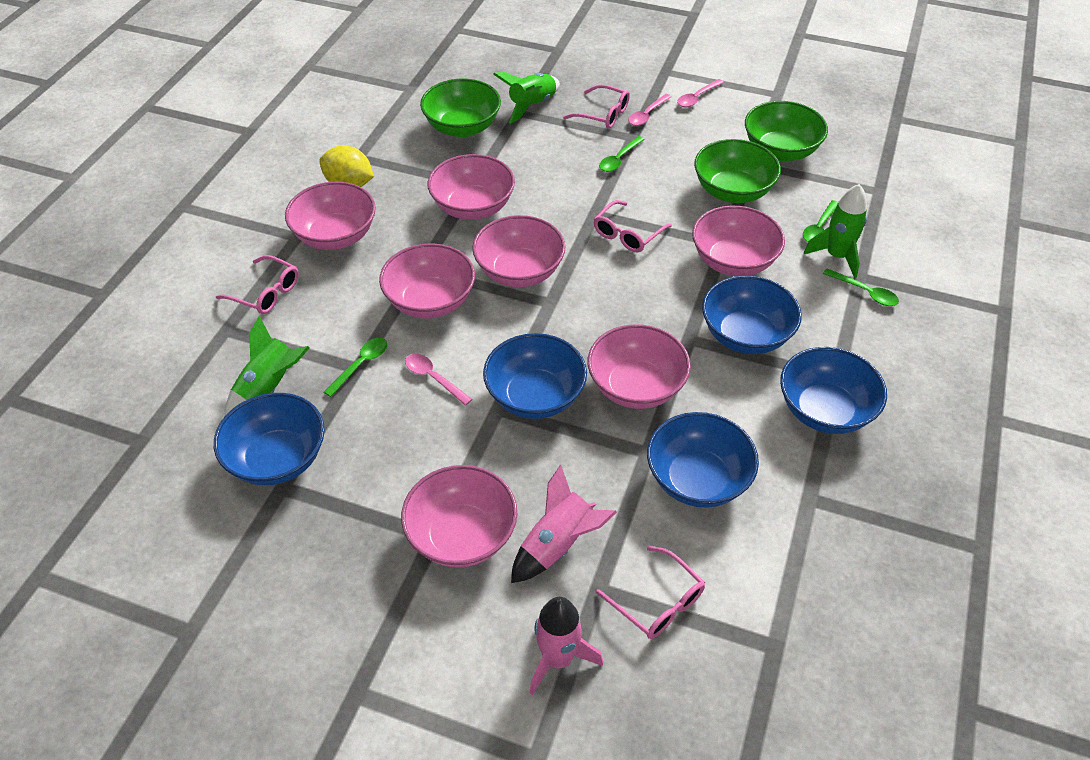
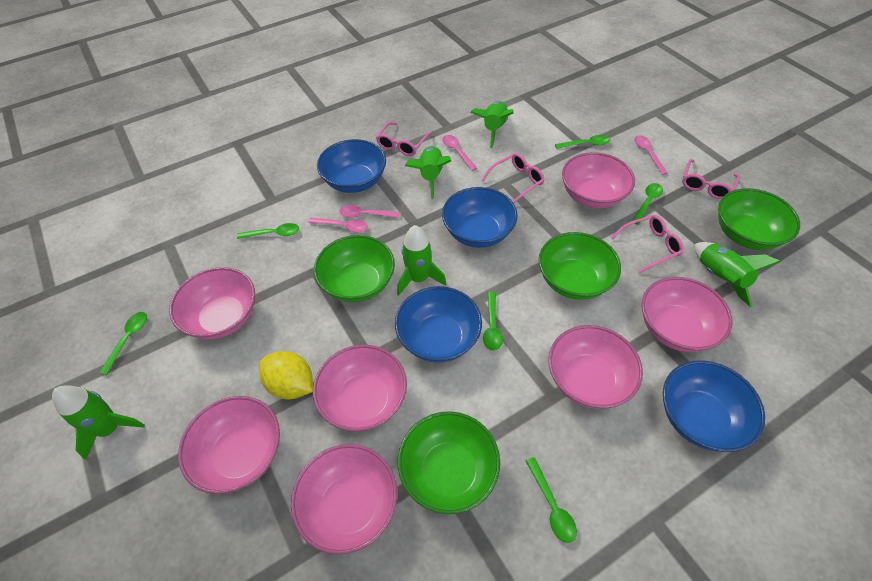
blue bowl: 5 -> 4
green bowl: 3 -> 4
green rocket: 3 -> 5
green spoon: 4 -> 6
pink rocket: 2 -> 0
pink spoon: 3 -> 4

